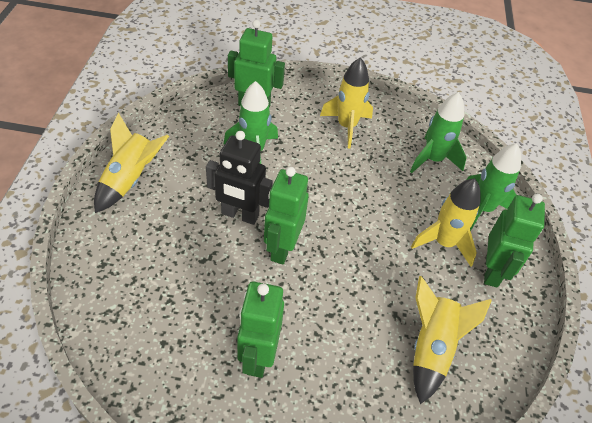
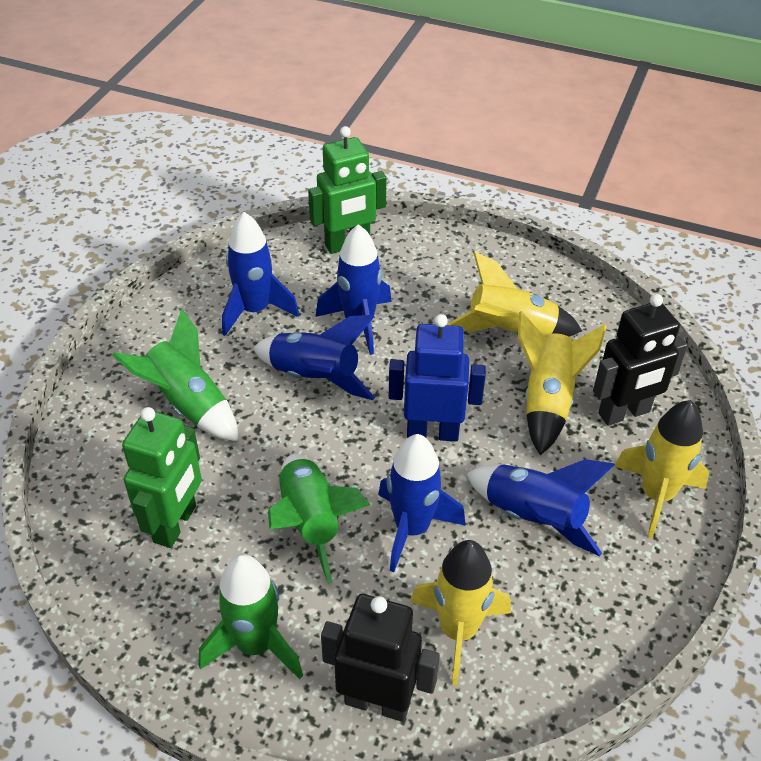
black robot: 1 -> 2
blue robot: 0 -> 1
blue rocket: 0 -> 5
green robot: 4 -> 2

